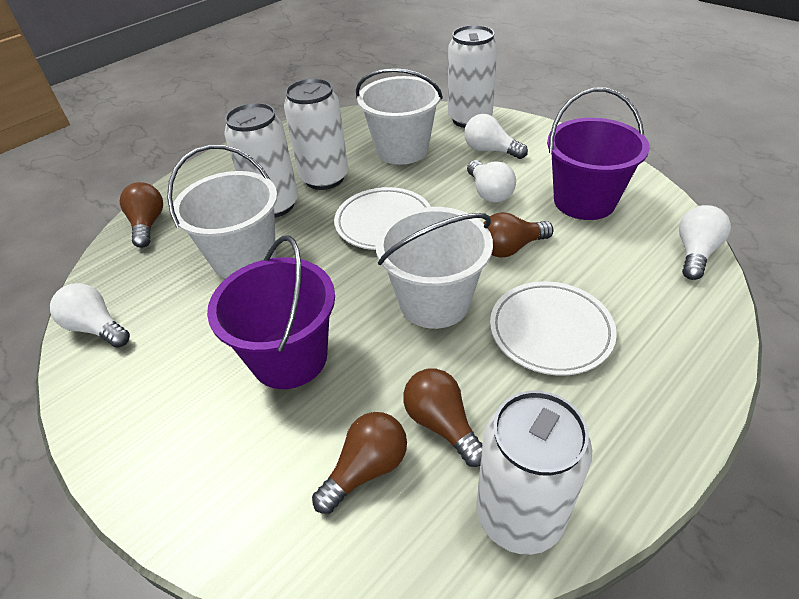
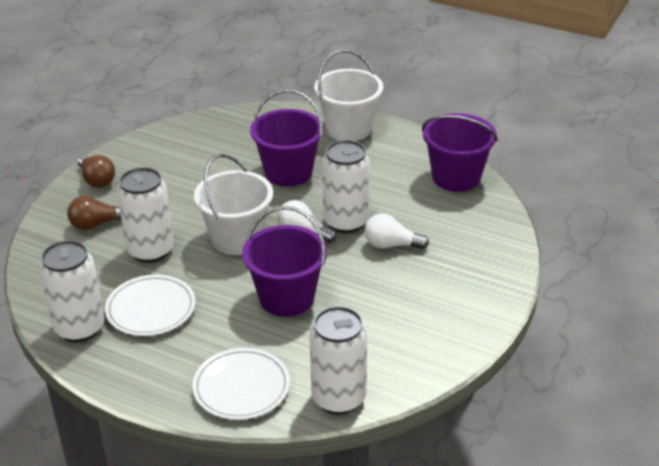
brown light bulb: 4 -> 2
purple bucket: 2 -> 3
white bucket: 3 -> 2
white light bulb: 4 -> 2

